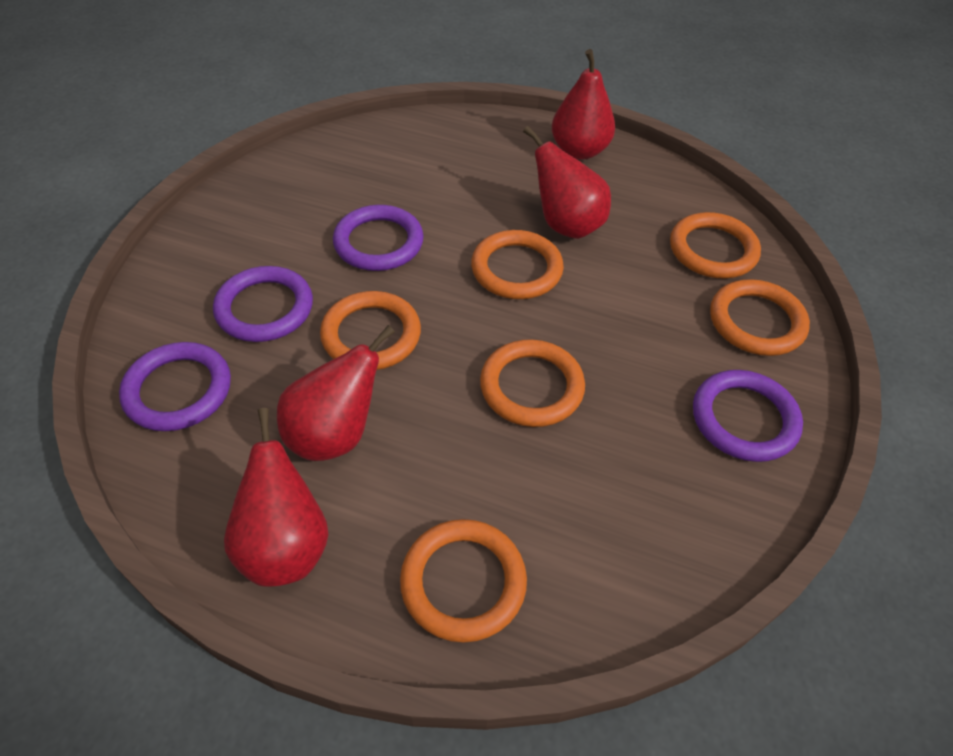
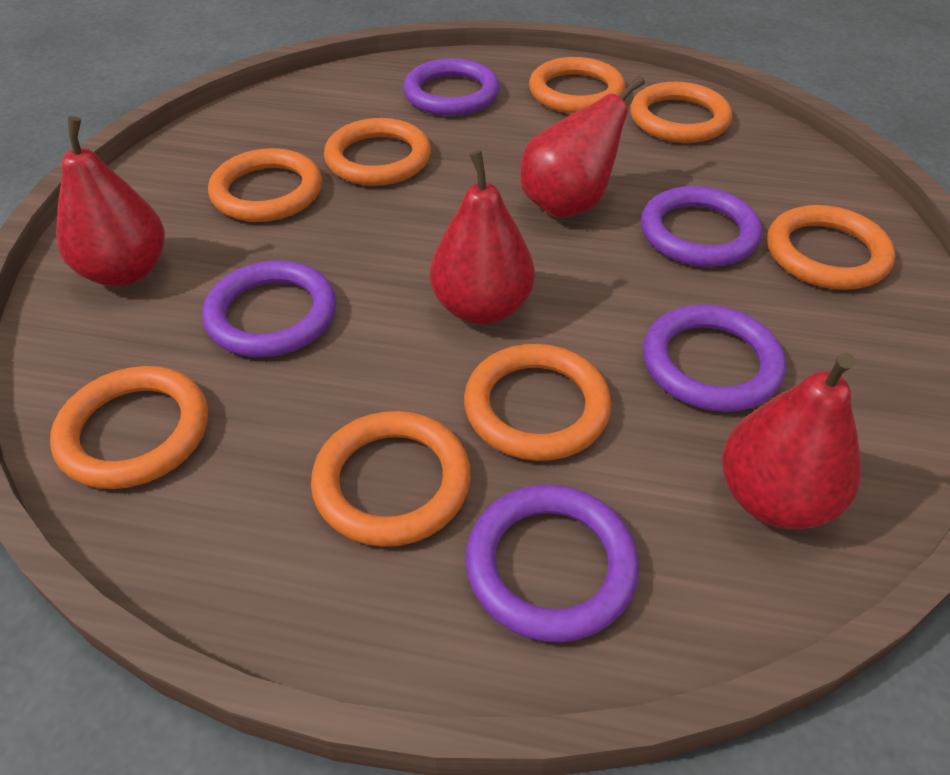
orange ring: 6 -> 8
purple ring: 4 -> 5

